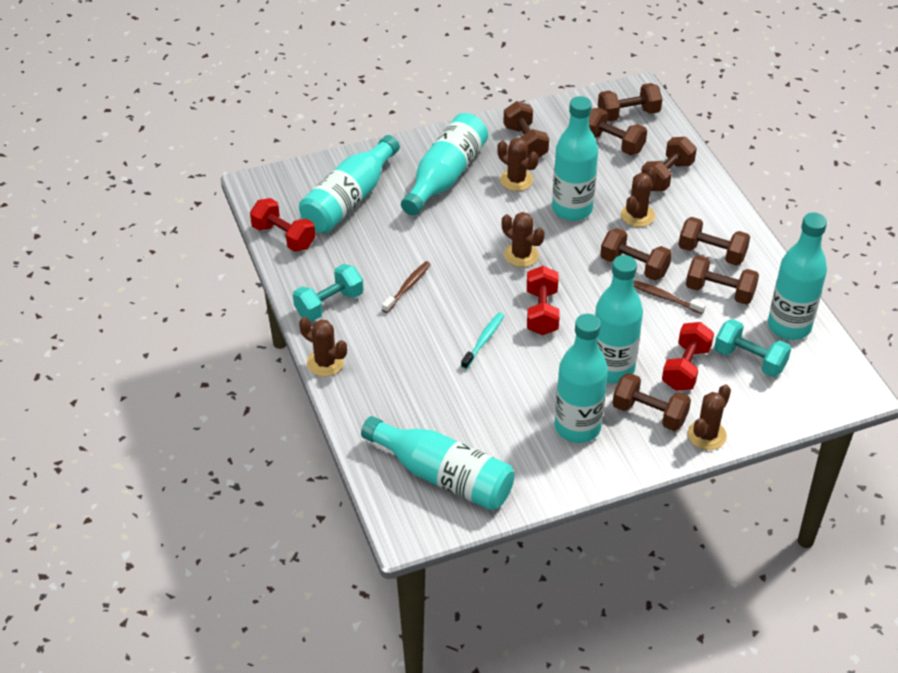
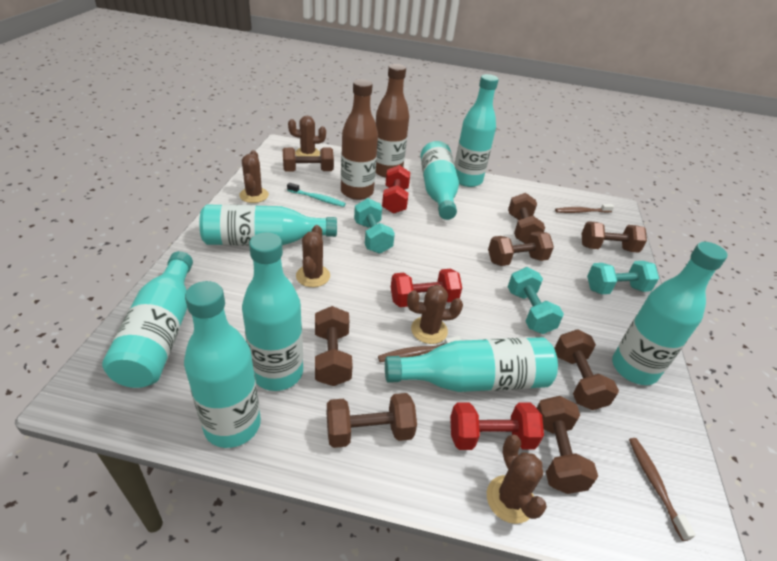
brown bottle: 0 -> 2
brown toothbrush: 2 -> 3
turquoise bottle: 7 -> 8
turquoise dumbbell: 2 -> 3

